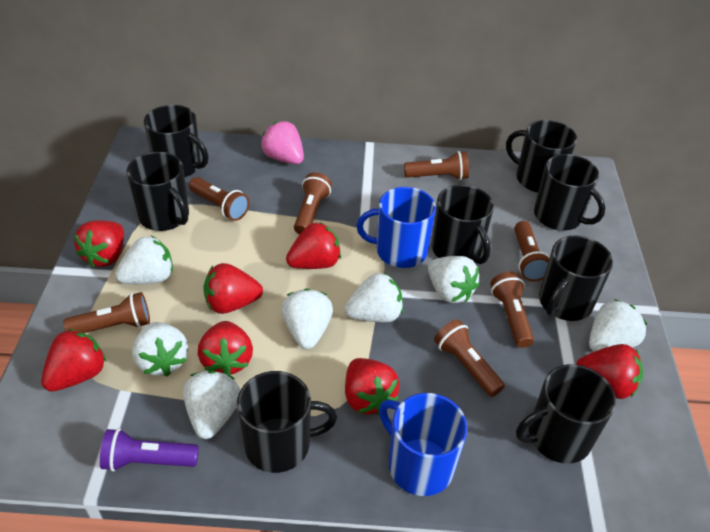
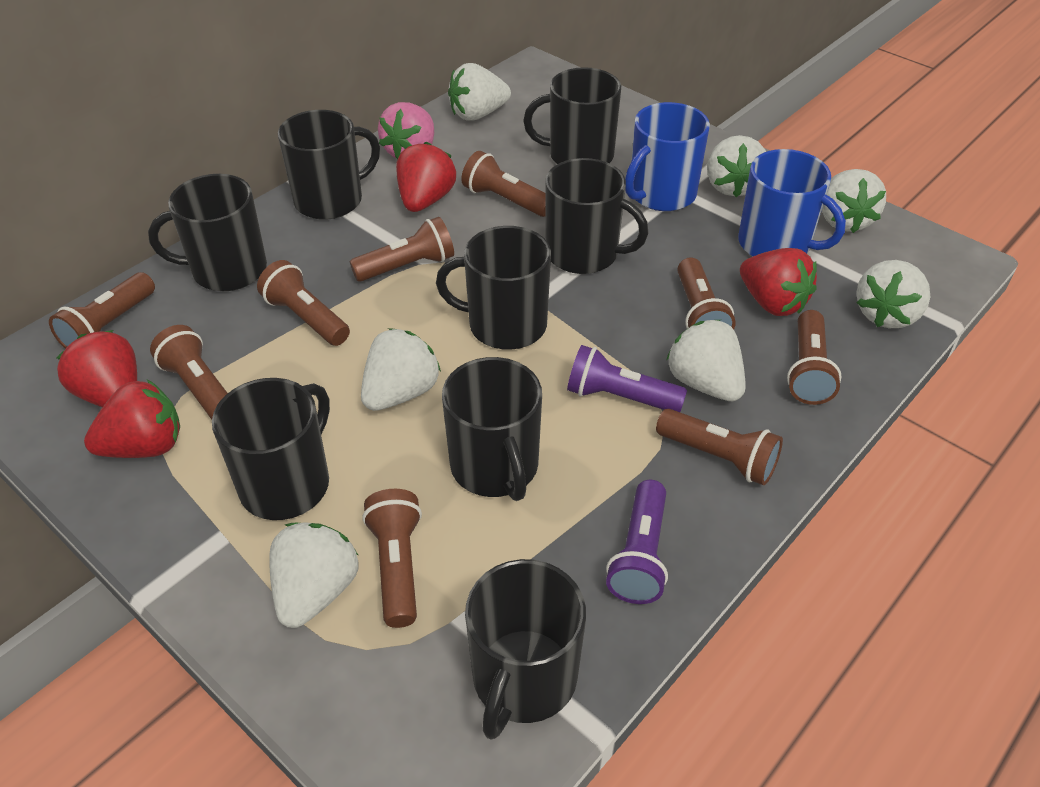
brown flashlight: 7 -> 9
purple flashlight: 1 -> 2
red strawberry: 7 -> 4

